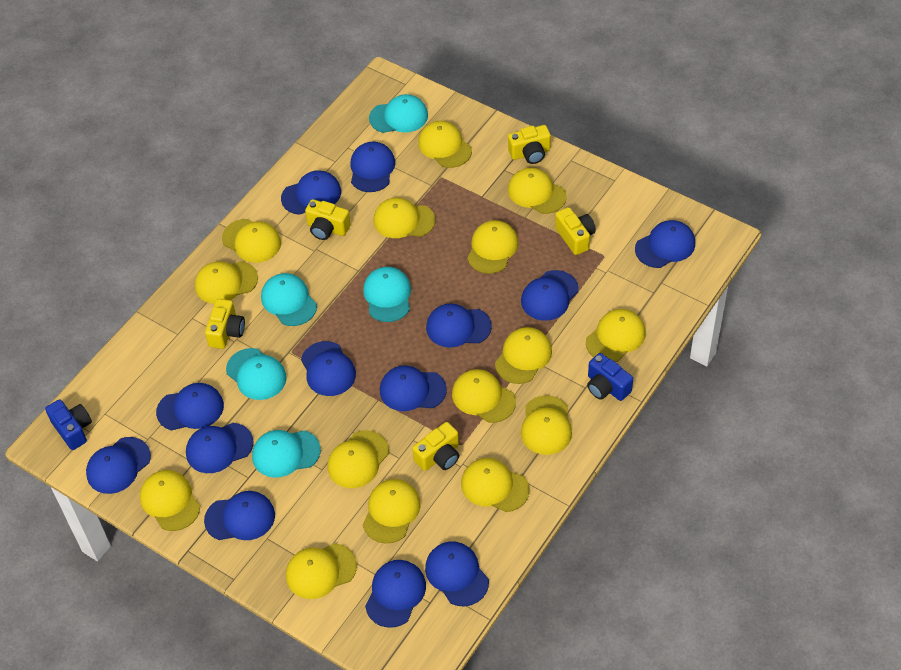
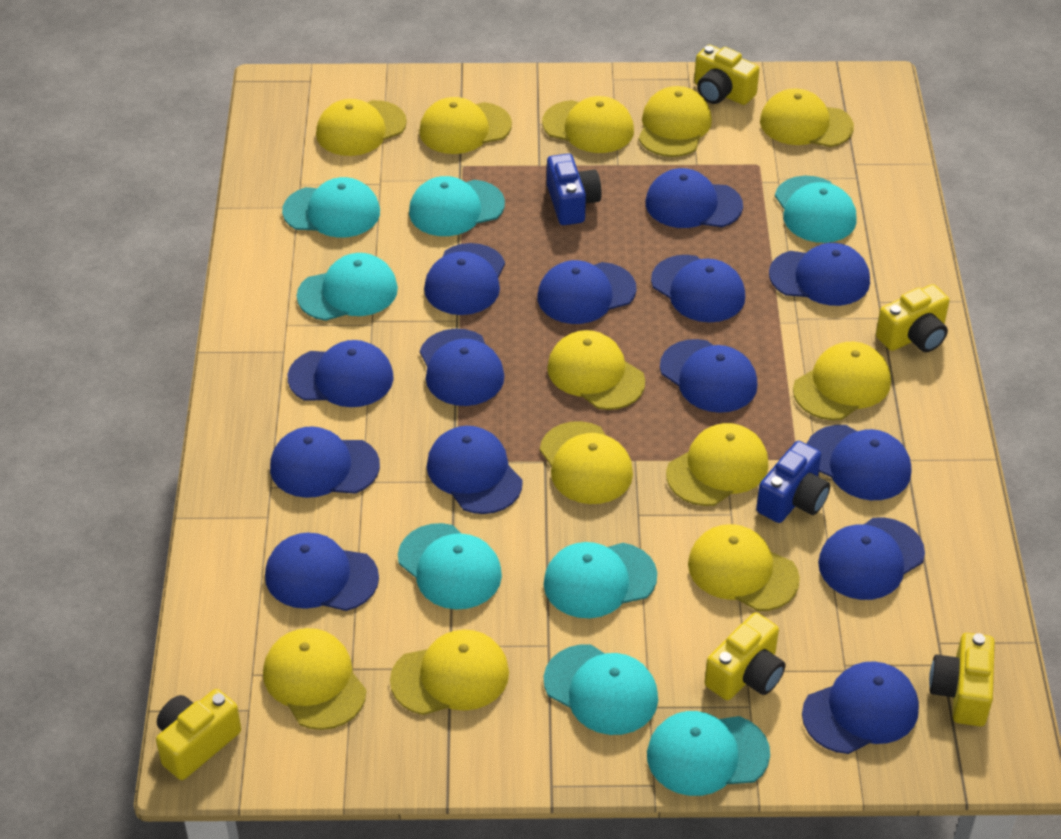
blue cap: 13 -> 14
turquoise cap: 5 -> 8
yellow cap: 15 -> 12

